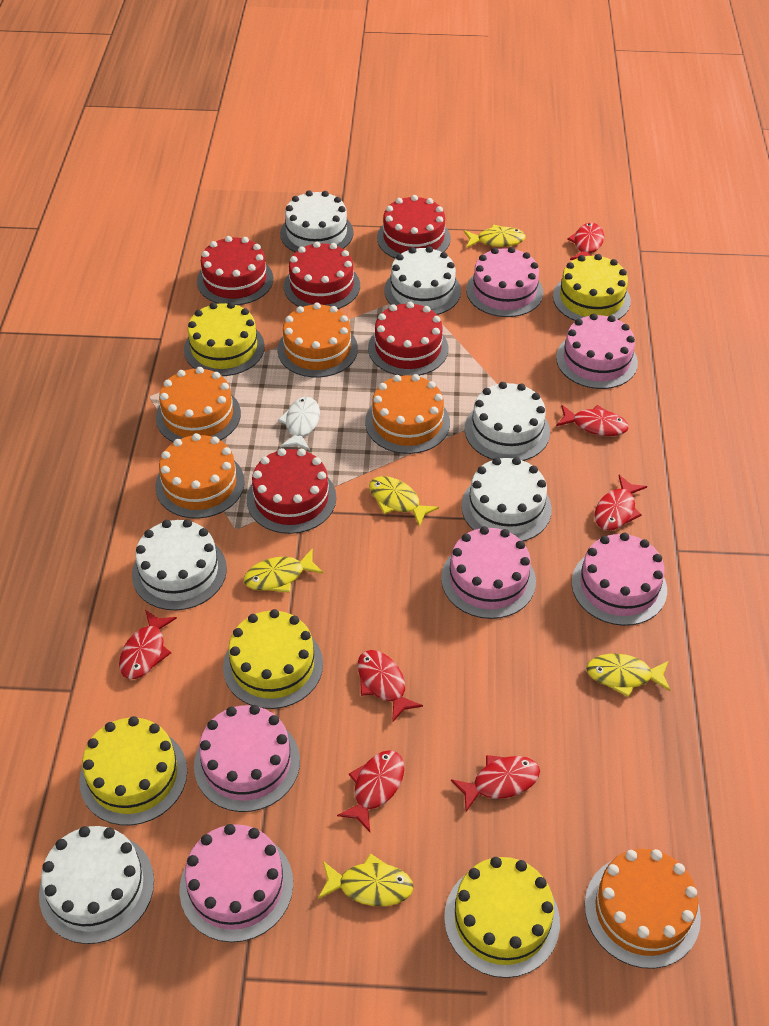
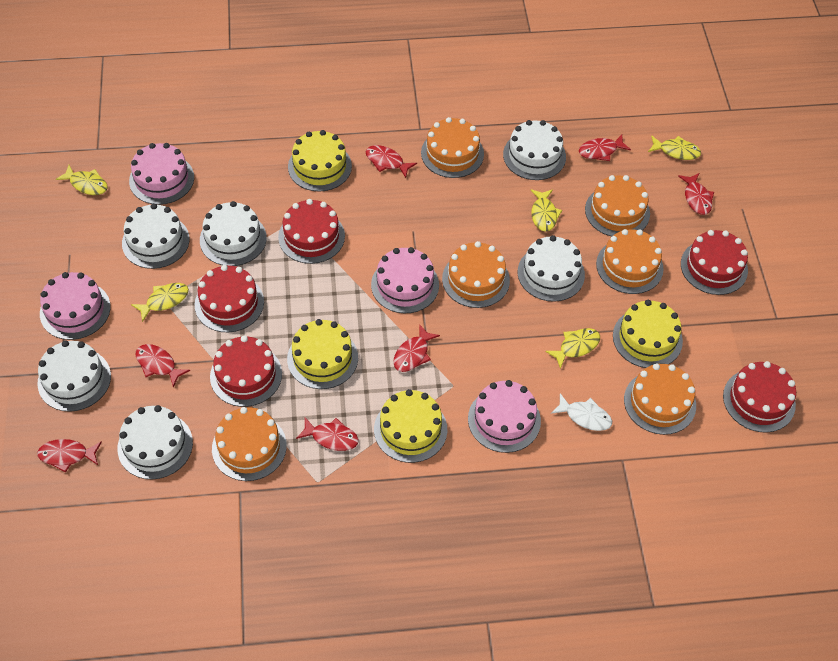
orange cake: 5 -> 6
pink cake: 6 -> 4
yellow cake: 5 -> 4

